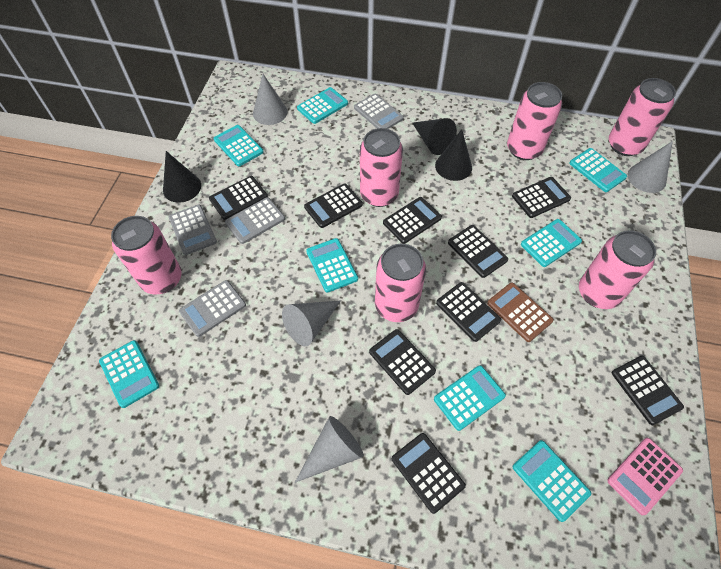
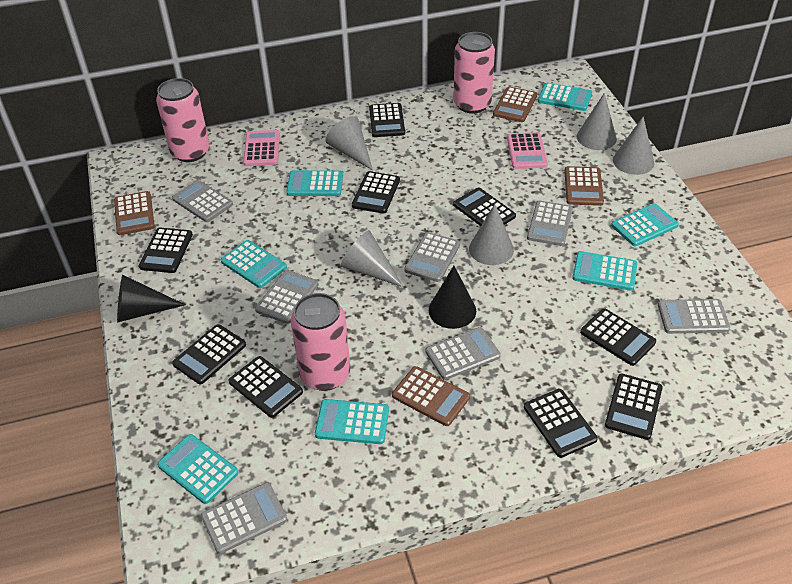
black cone: 3 -> 2
brown calculator: 1 -> 4
grey calculator: 4 -> 7
grey cone: 4 -> 5
pink calculator: 1 -> 2
pink can: 6 -> 3
turquoise calculator: 8 -> 7

